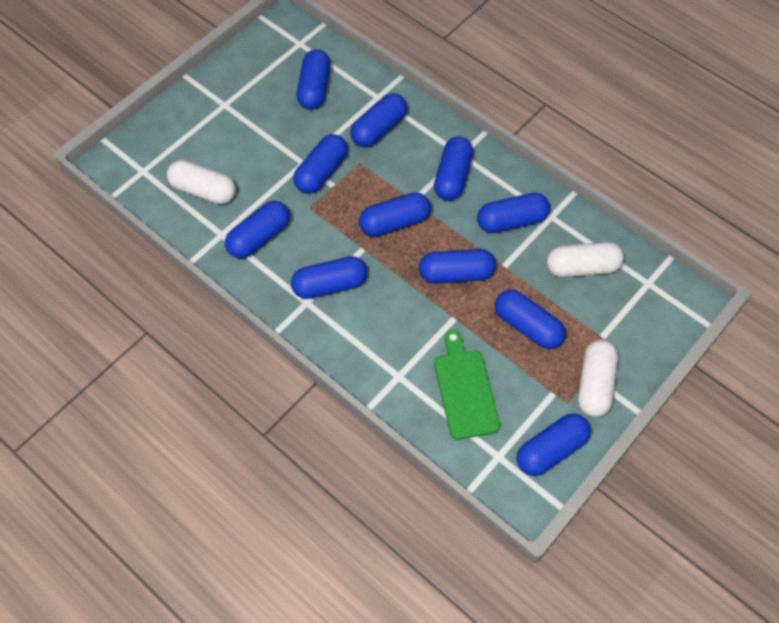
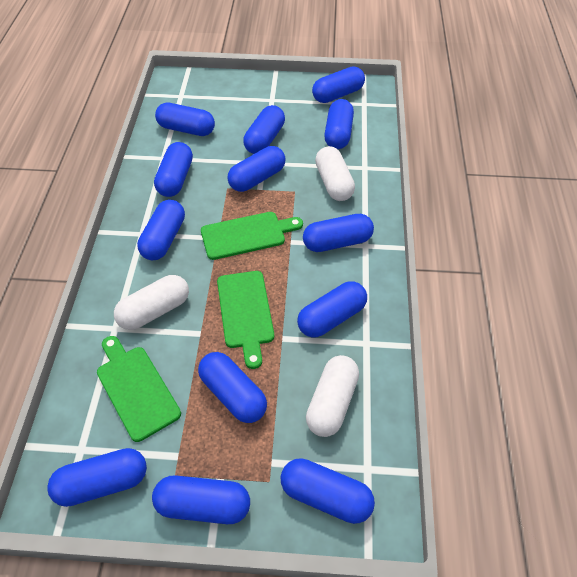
blue capsule: 11 -> 13
green cutting board: 1 -> 3

